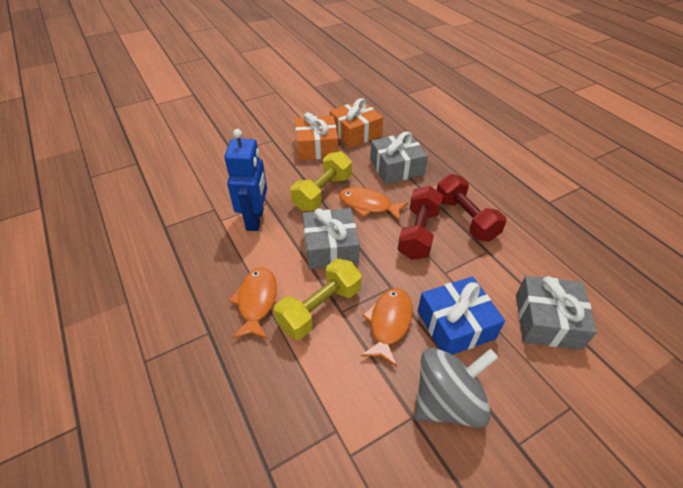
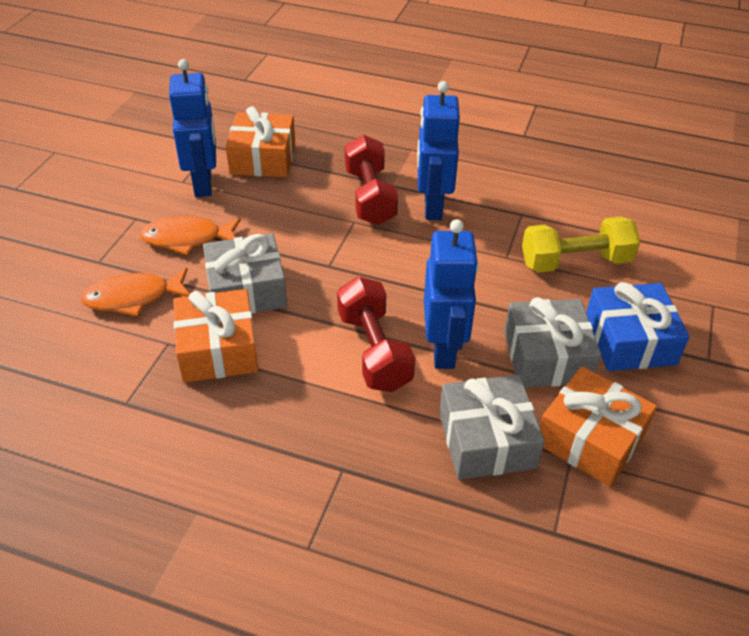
blue robot: 1 -> 3
grey spinning top: 1 -> 0
orange fish: 3 -> 2
orange gift: 2 -> 3
yellow dumbbell: 2 -> 1

